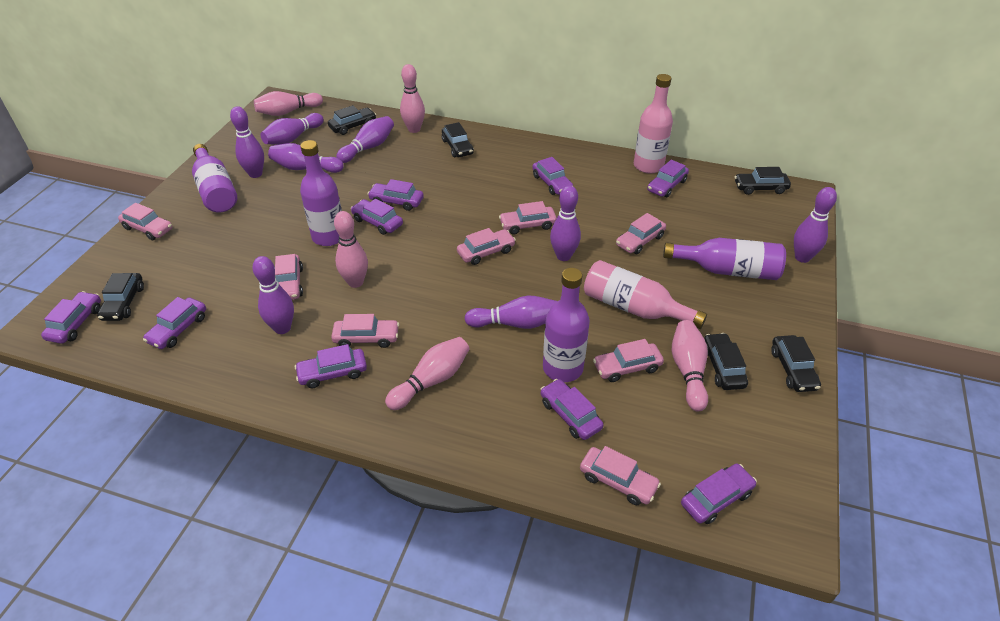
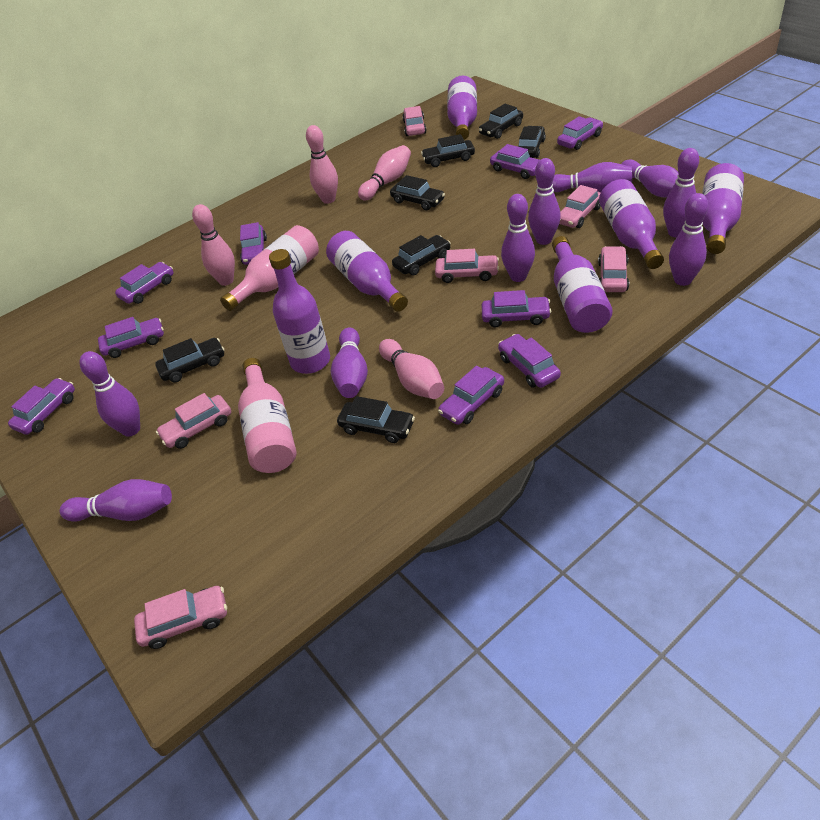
black car: 6 -> 7
pink bowling pin: 5 -> 4
pink car: 8 -> 6
purple bottle: 4 -> 6
purple bowling pin: 8 -> 9

